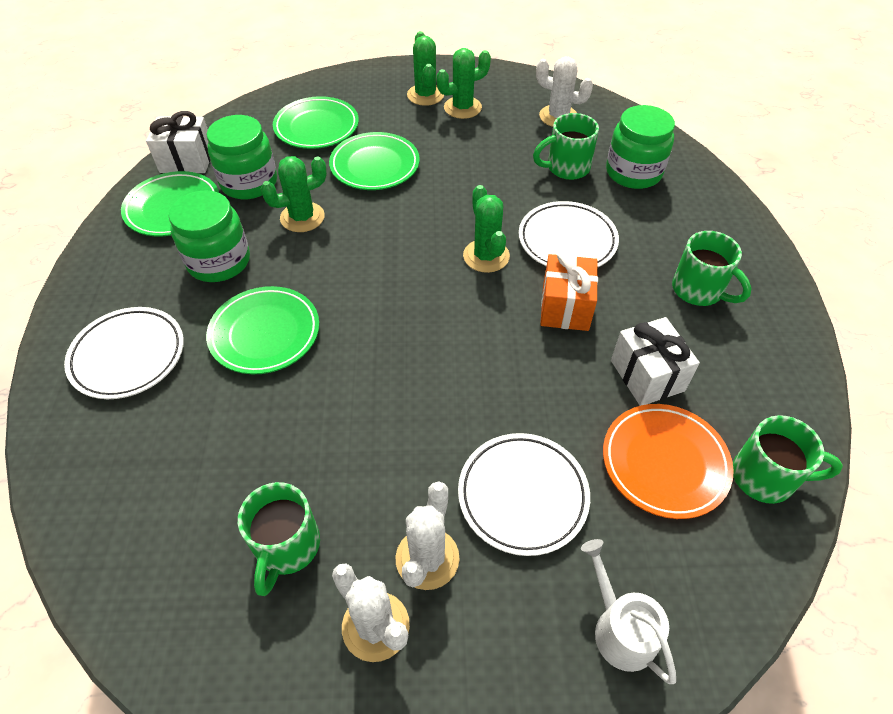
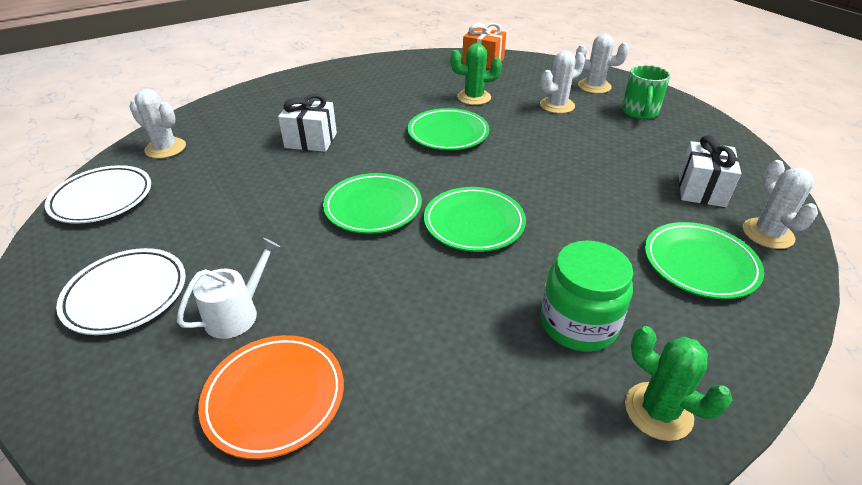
green cactus: 4 -> 2
green jar: 3 -> 1
green mug: 4 -> 1
white cactus: 3 -> 4
white plate: 3 -> 2

